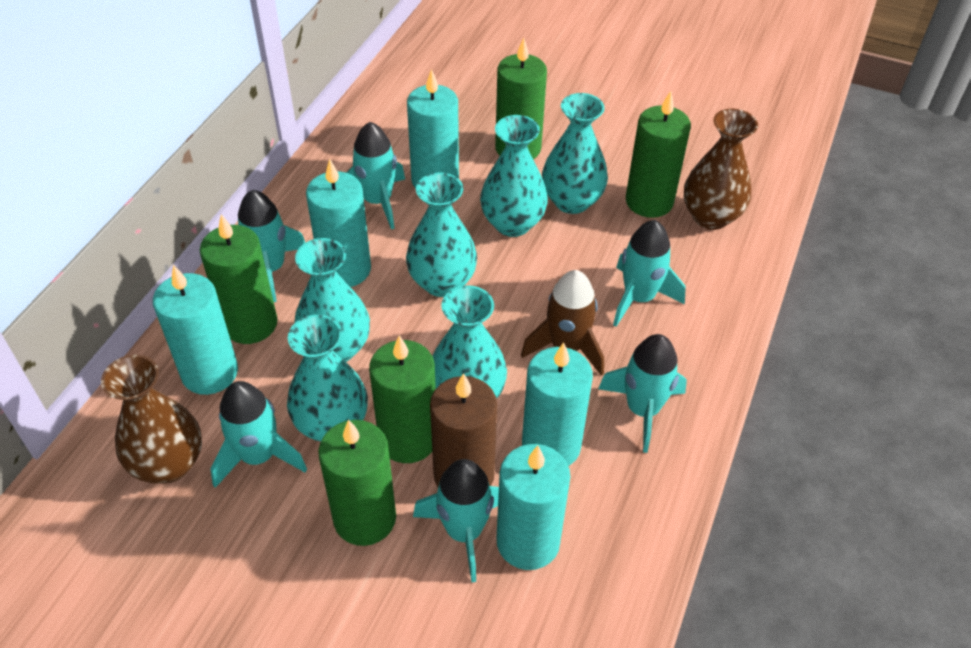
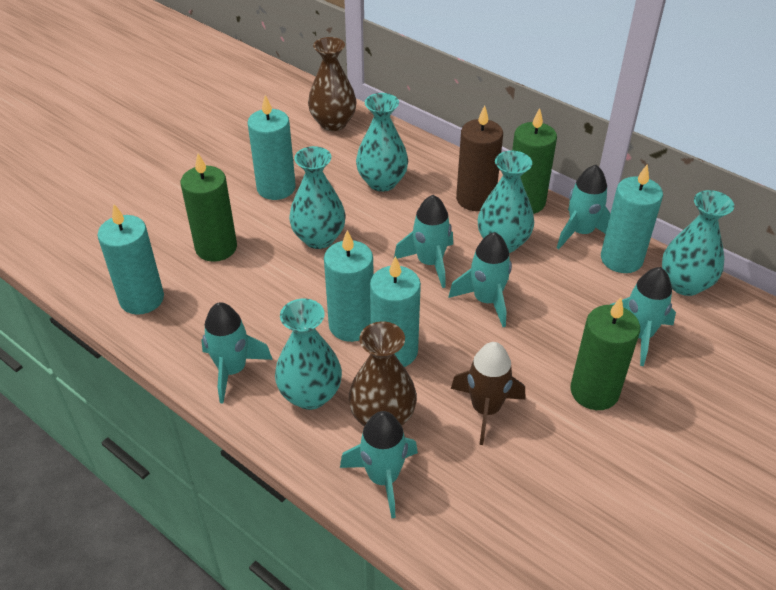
green candle: 5 -> 3
turquoise vase: 6 -> 5

